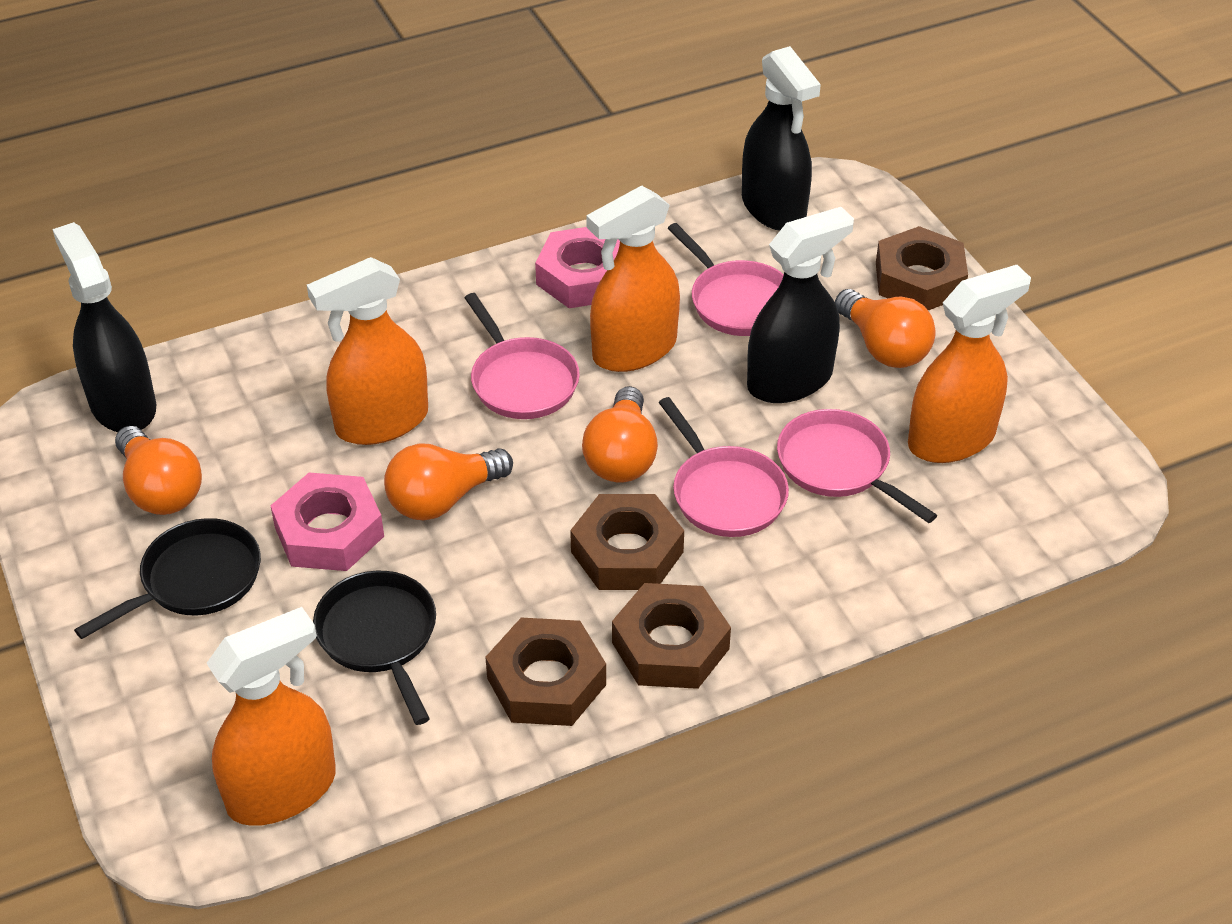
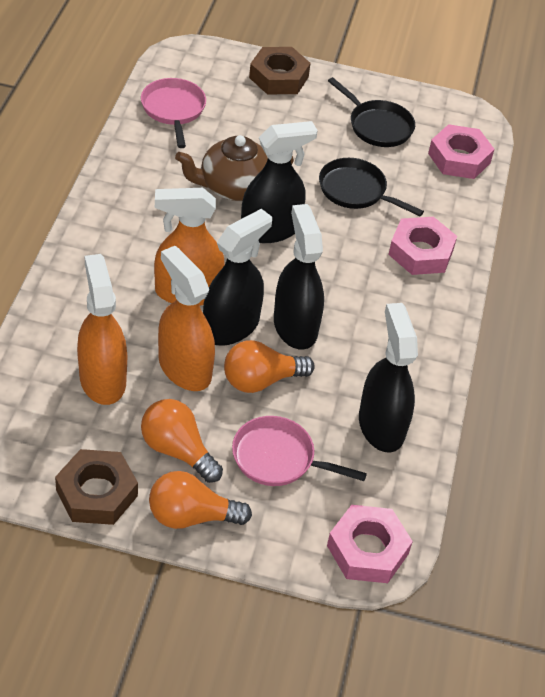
black spray bottle: 3 -> 4
brown nut: 4 -> 2
brown teapot: 0 -> 1
orange light bulb: 4 -> 3
orange spray bottle: 4 -> 3
pink nut: 2 -> 3
pink pan: 4 -> 2

